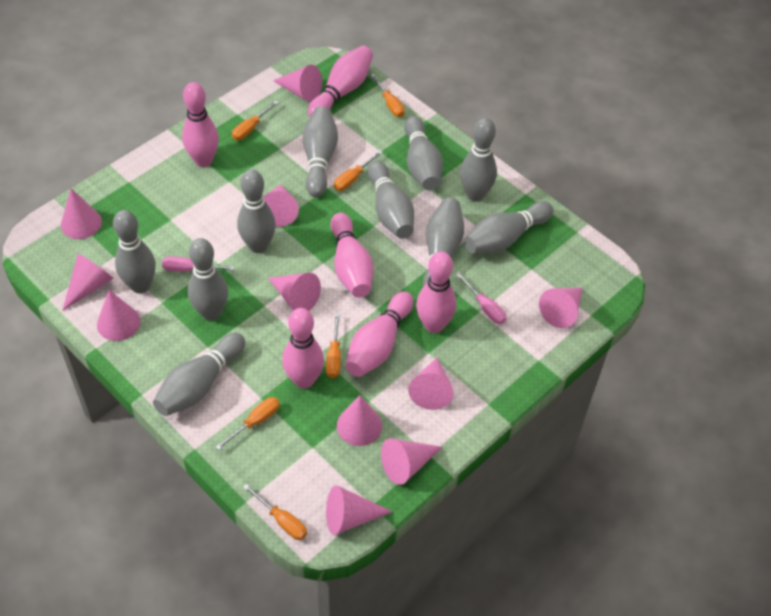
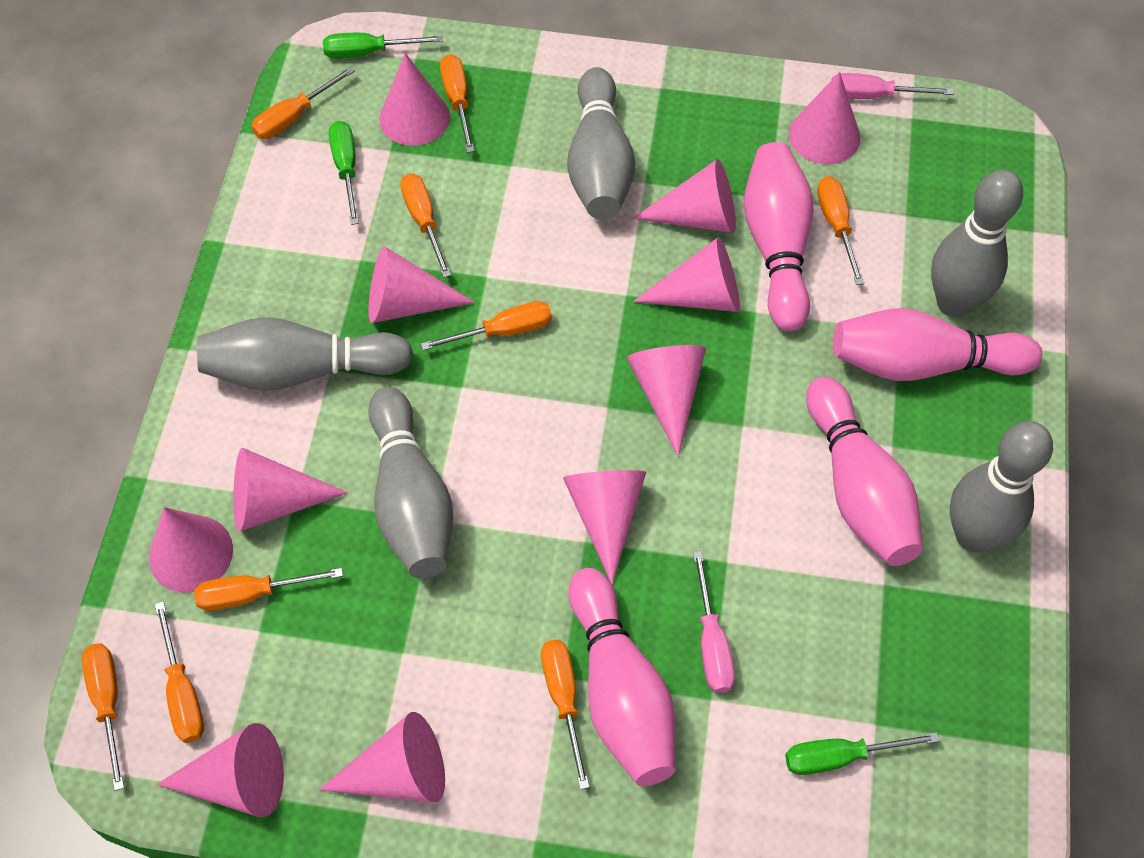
green screwdriver: 0 -> 3
grey bowling pin: 10 -> 5
orange screwdriver: 6 -> 9
pink bowling pin: 6 -> 4

